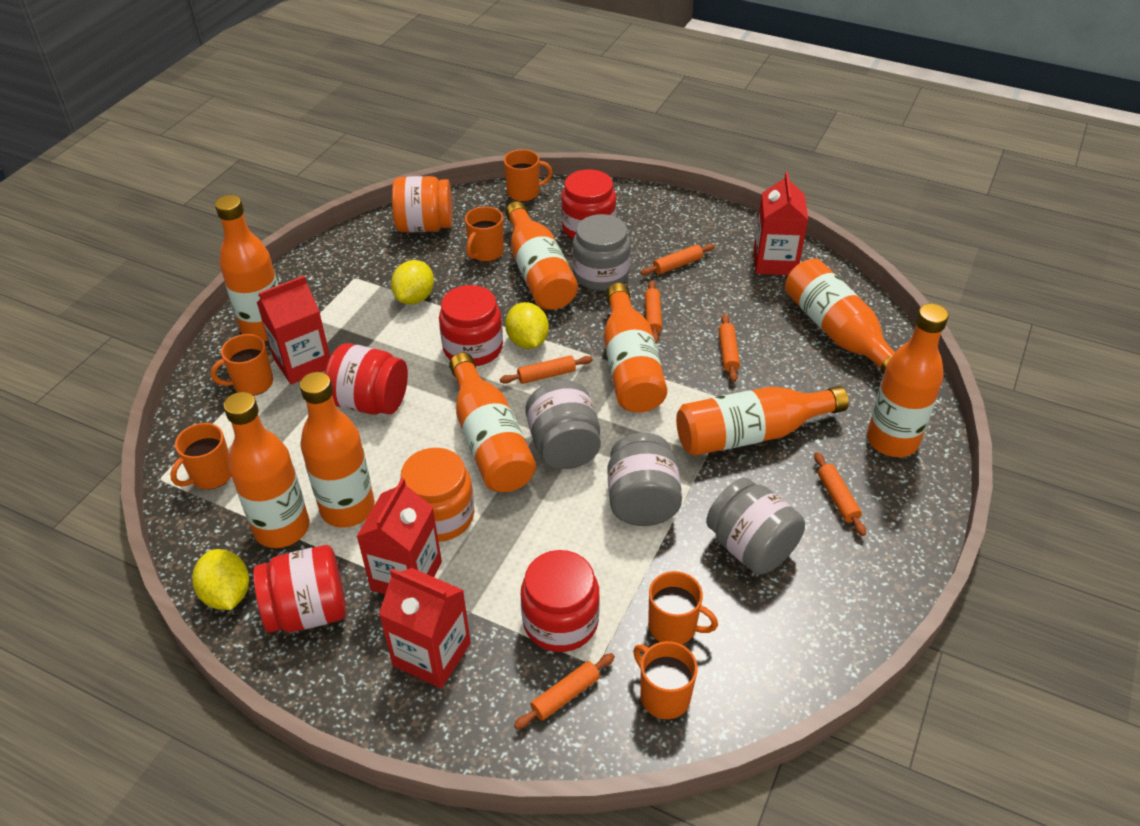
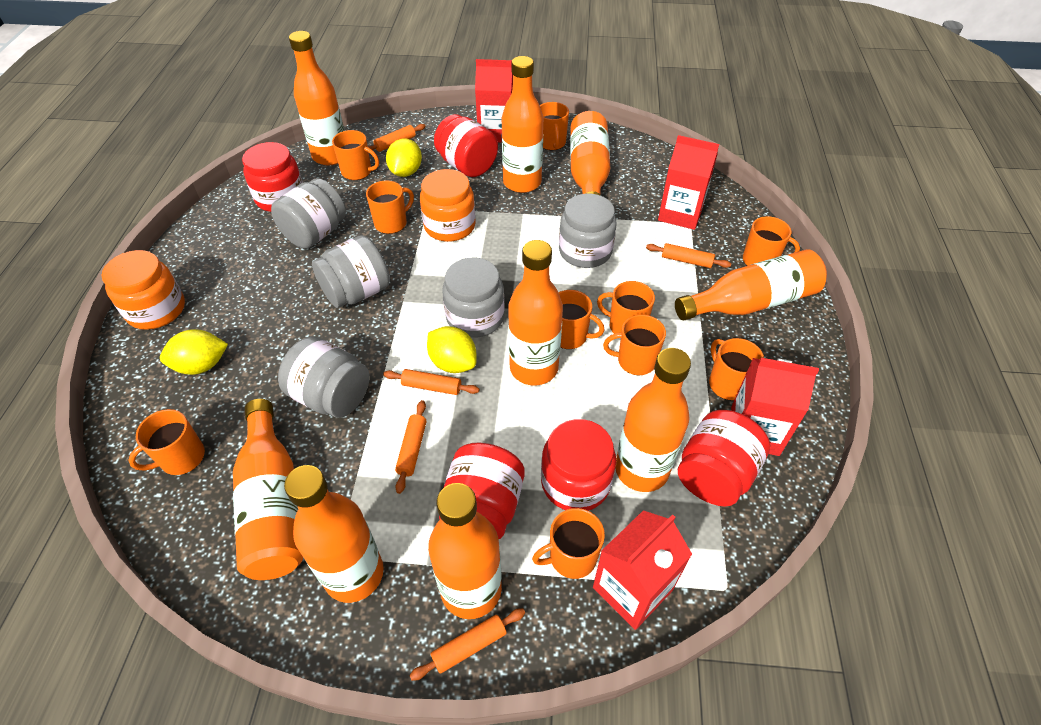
grey jar: 4 -> 5
orange mug: 6 -> 10
orange rolling pin: 6 -> 5

